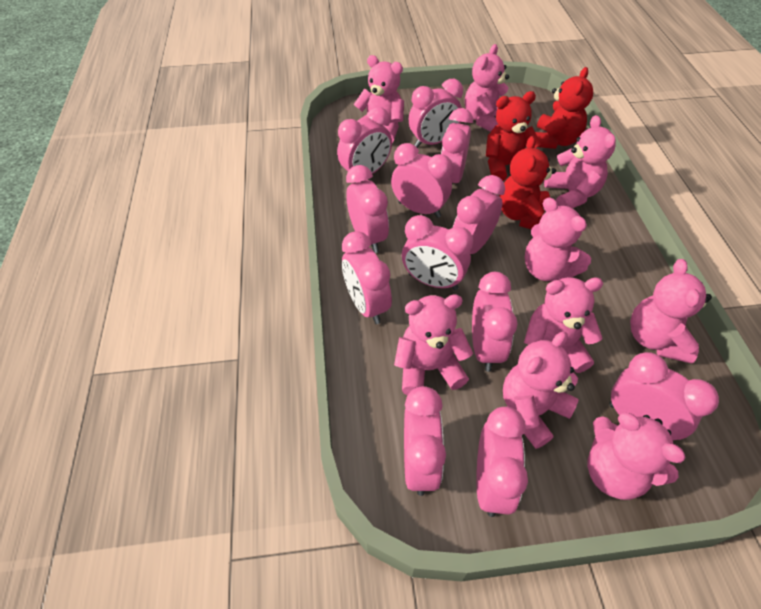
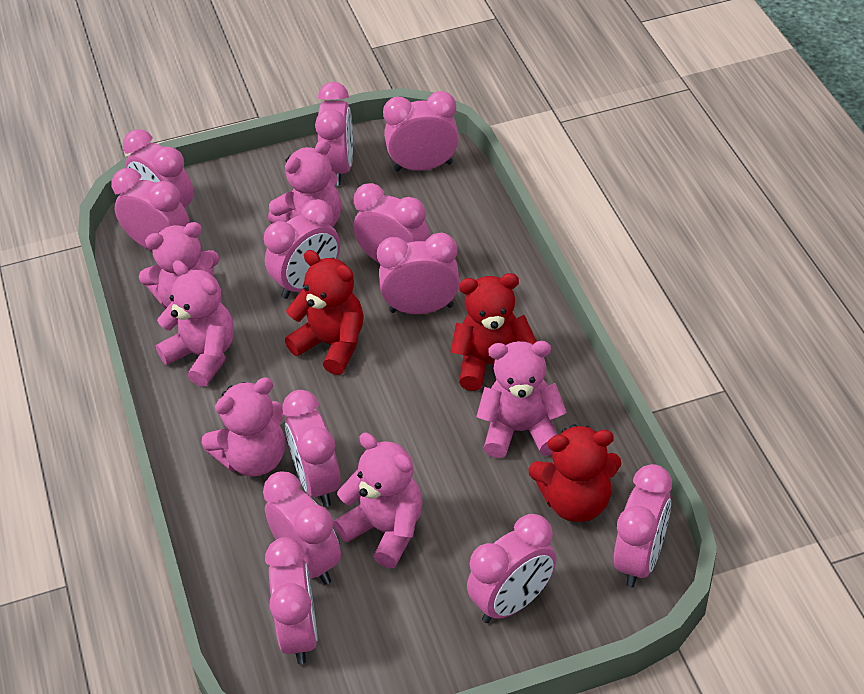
pink teddy bear: 9 -> 6

